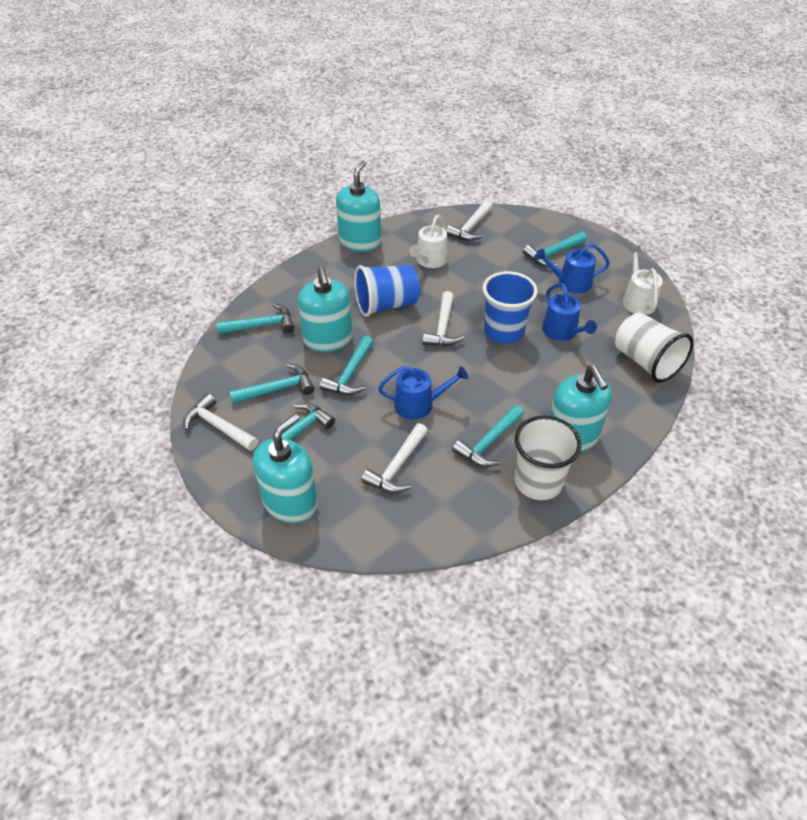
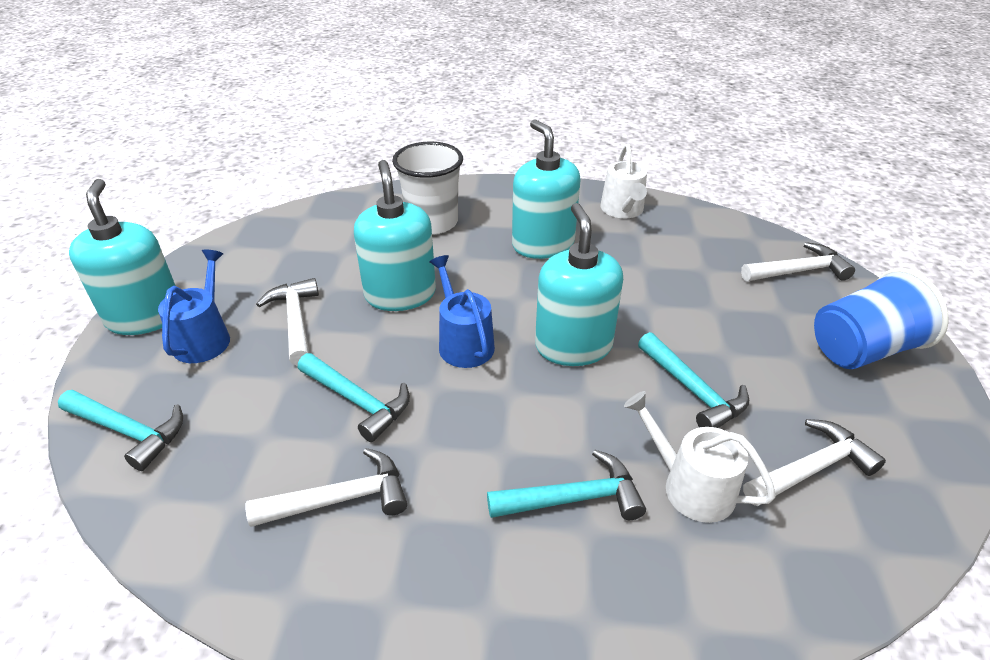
blue cup: 2 -> 1
blue watering can: 3 -> 2
turquoise hammer: 6 -> 4
white cup: 2 -> 1

